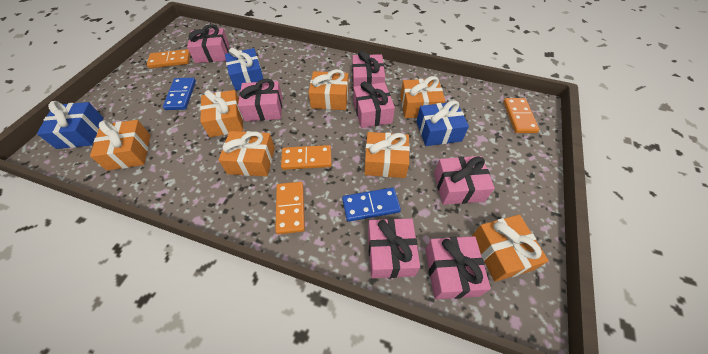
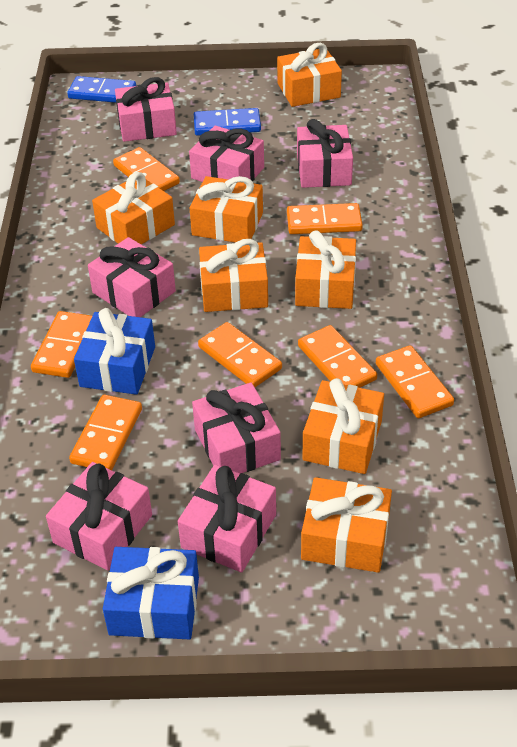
blue gift: 3 -> 2
orange domino: 4 -> 7

